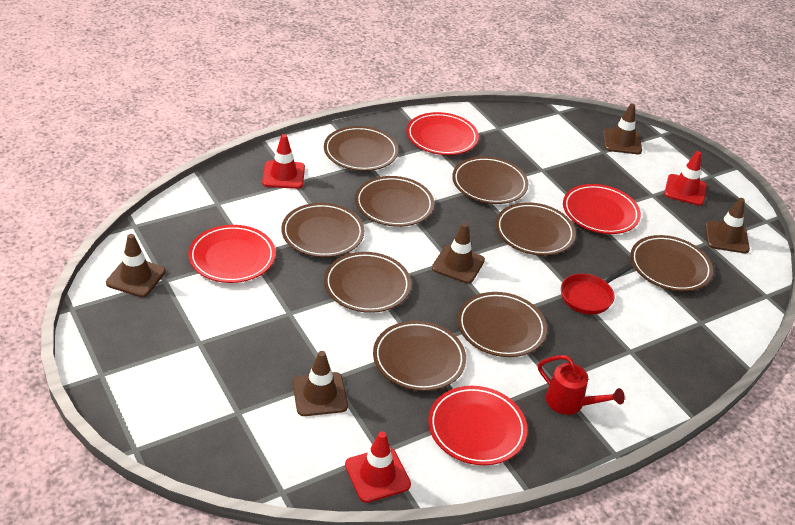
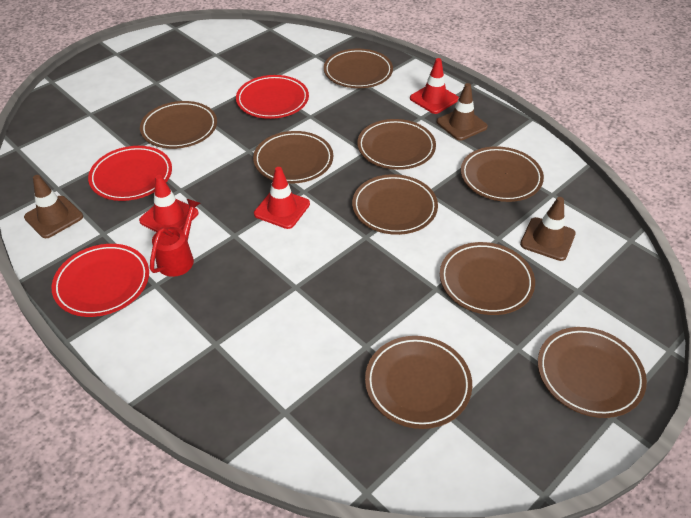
brown traffic cone: 5 -> 3
red pan: 1 -> 0
red plate: 4 -> 3

